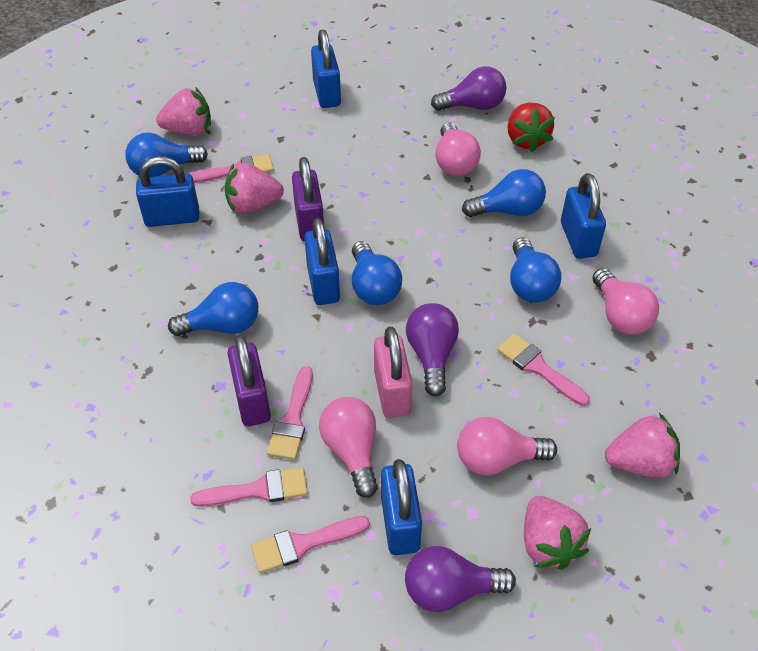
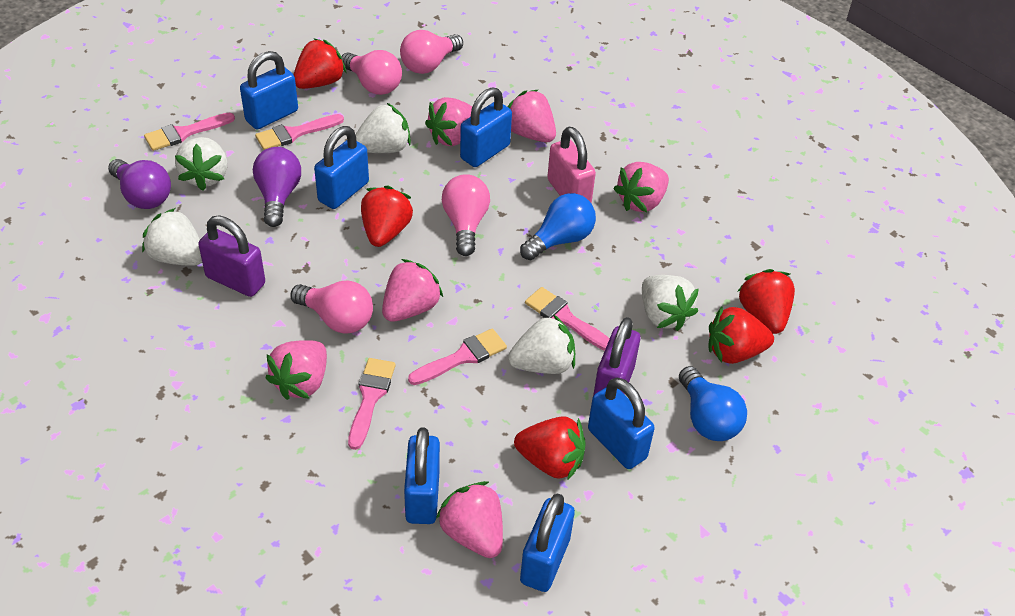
blue light bulb: 5 -> 2
blue padlock: 5 -> 6
pink strawberry: 4 -> 6
purple light bulb: 3 -> 2
red strawberry: 1 -> 5
white strawberry: 0 -> 5

